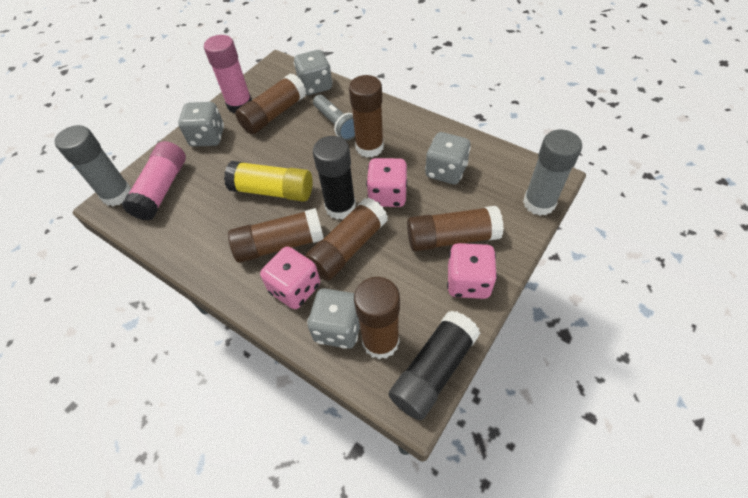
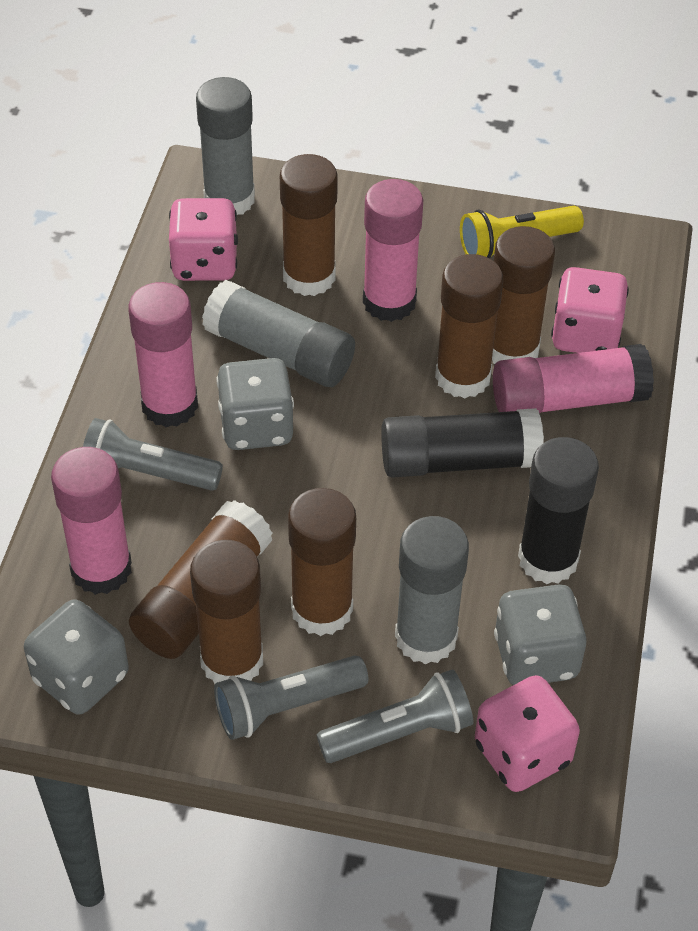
grey dice: 4 -> 3
grey flashlight: 1 -> 3
grey glue stick: 2 -> 3
pink glue stick: 2 -> 4
yellow flashlight: 0 -> 1
yellow glue stick: 1 -> 0

